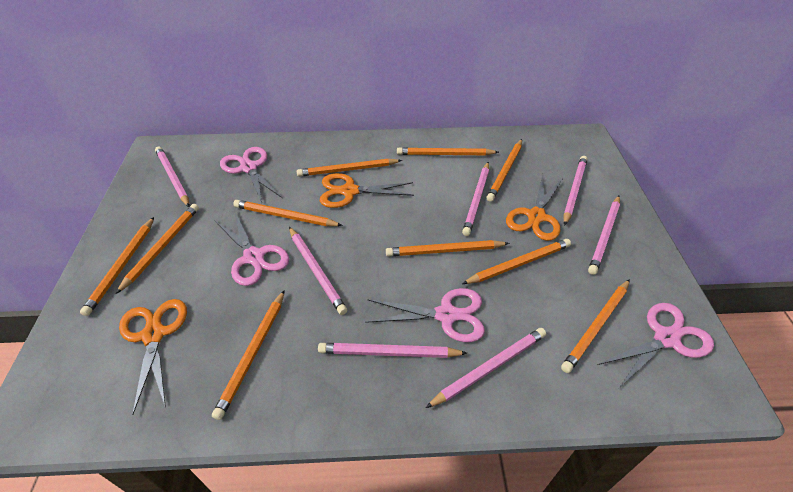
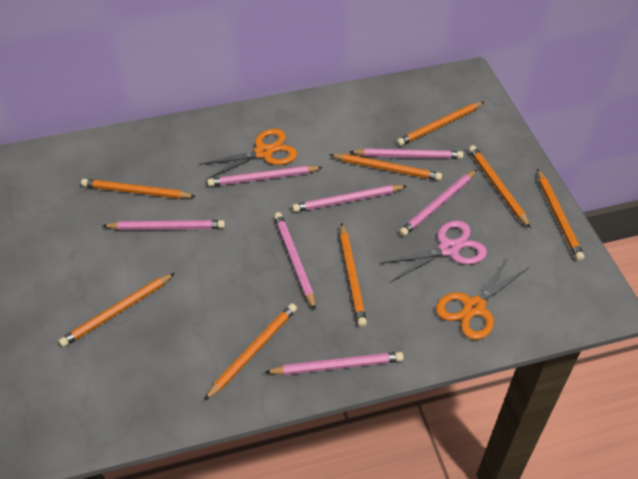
orange pencil: 10 -> 8
orange scissors: 3 -> 2
pink scissors: 4 -> 1

